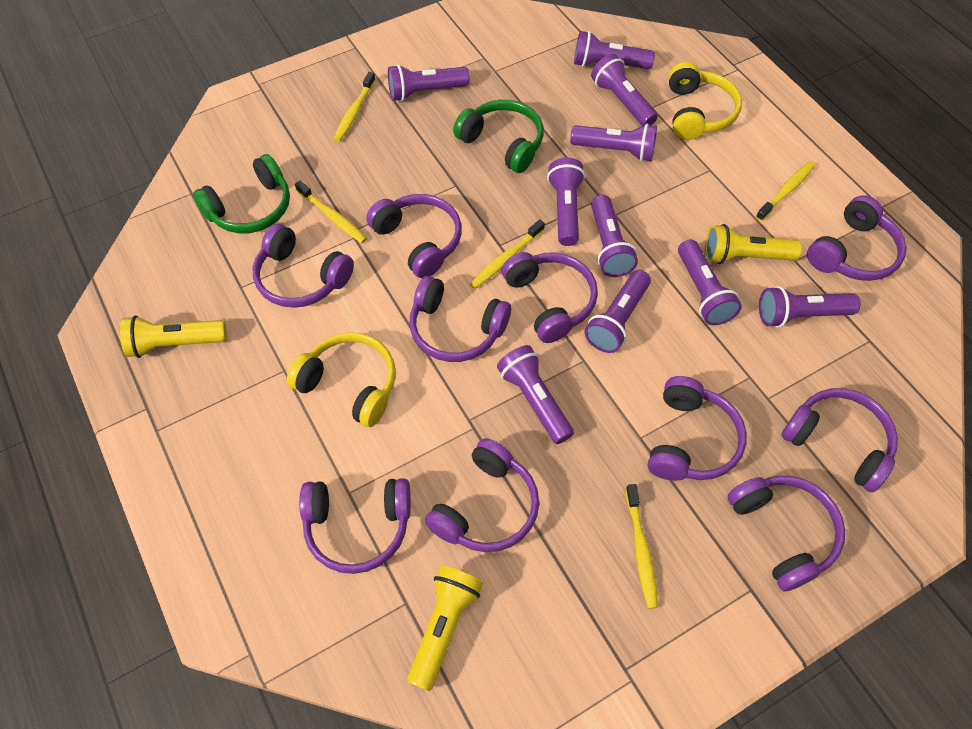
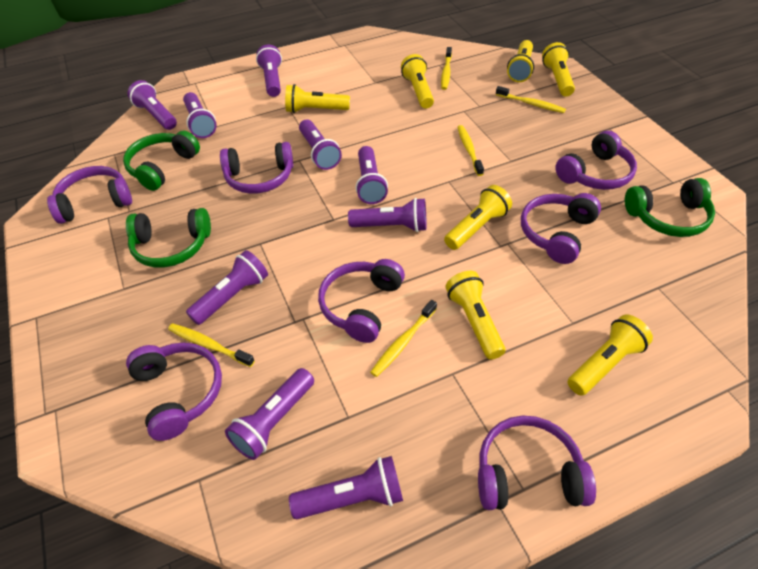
green headphones: 2 -> 3
purple flashlight: 10 -> 9
purple headphones: 10 -> 7
yellow flashlight: 3 -> 7
yellow headphones: 2 -> 0

